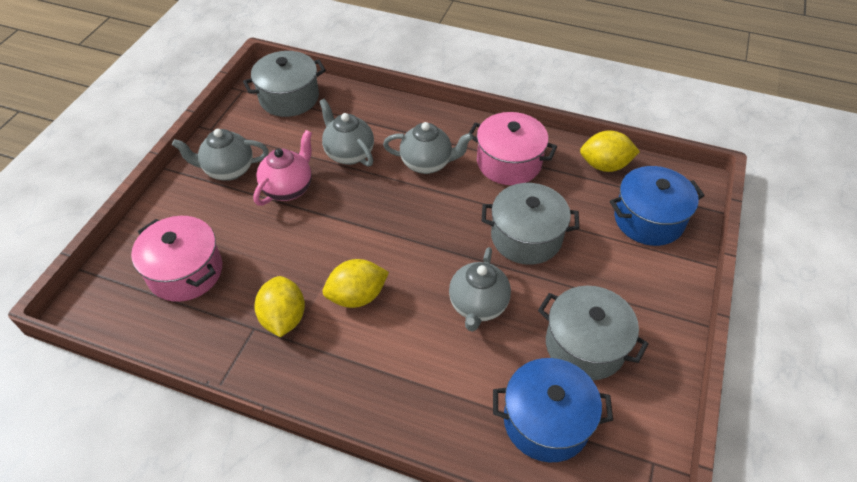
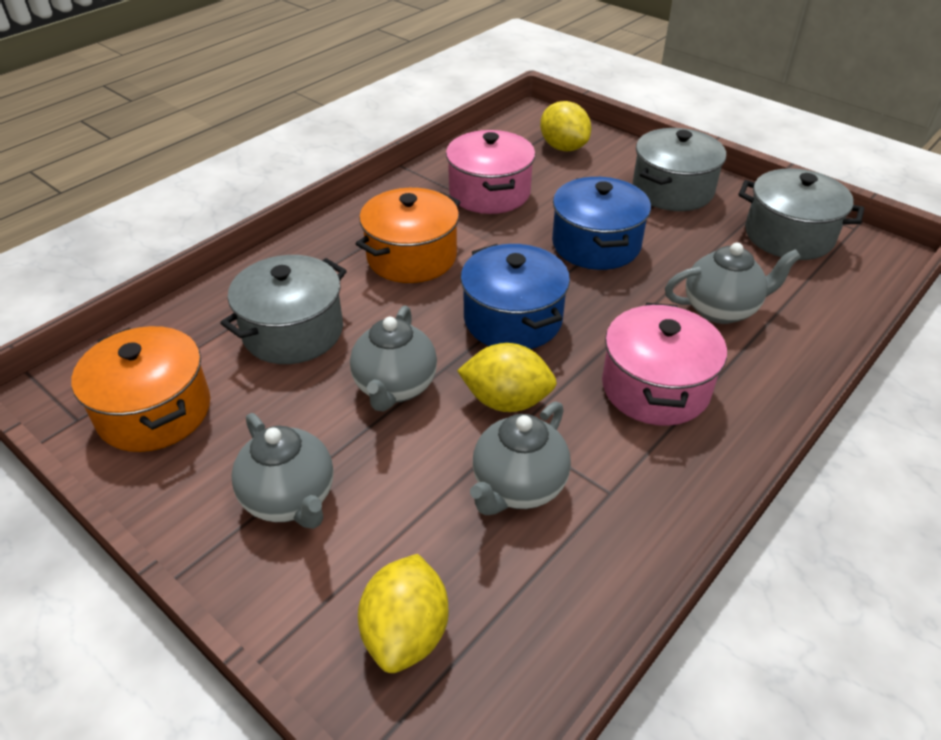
orange pot: 0 -> 2
pink teapot: 1 -> 0

